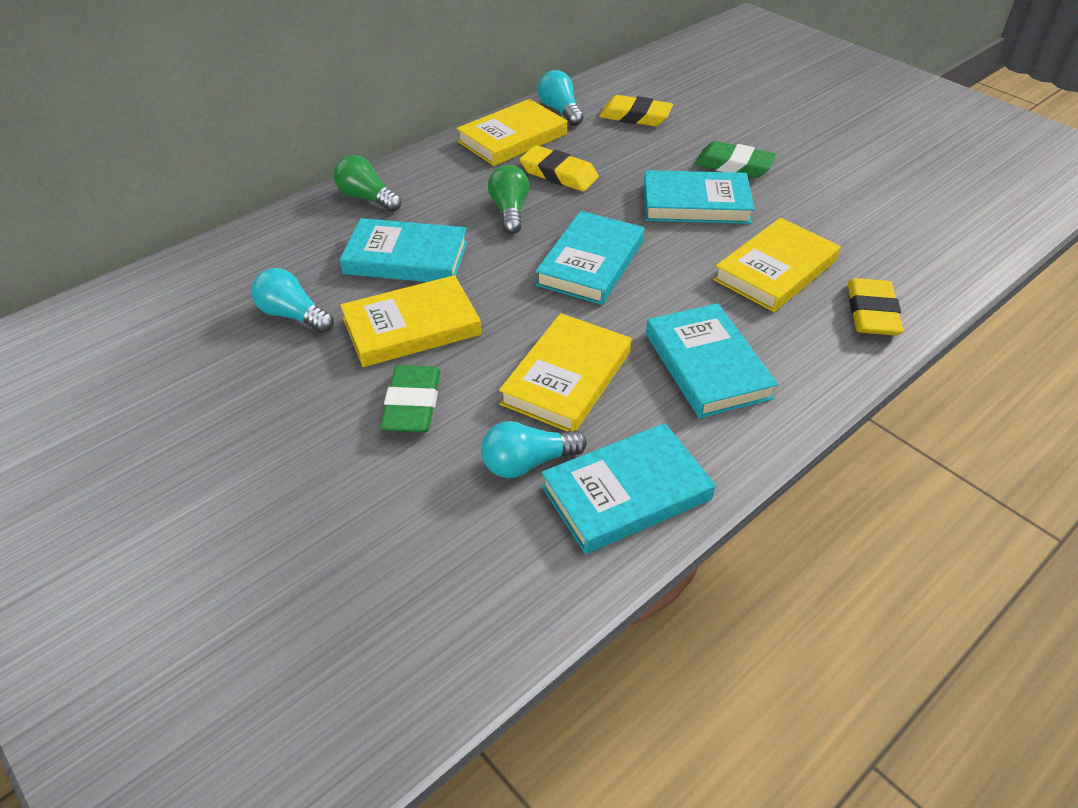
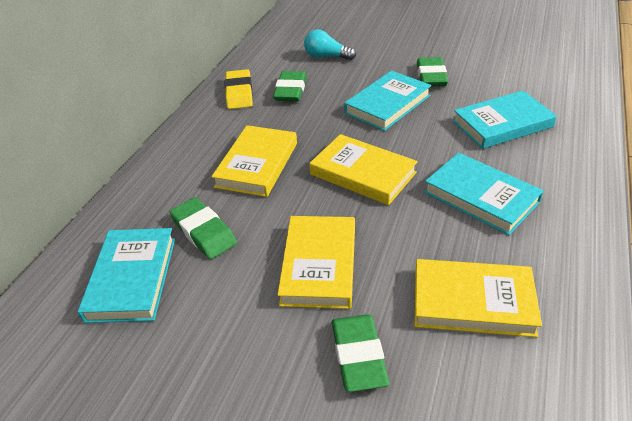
green eraser: 2 -> 4
green light bulb: 2 -> 0
turquoise book: 5 -> 4
turquoise light bulb: 3 -> 1
yellow eraser: 3 -> 1

